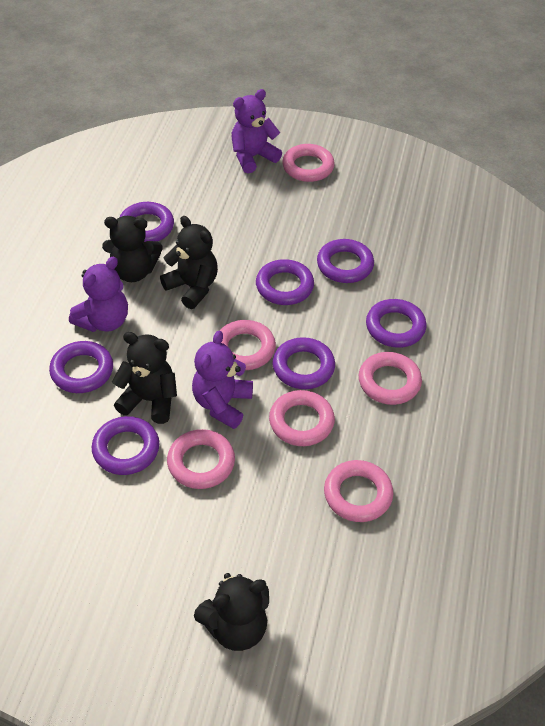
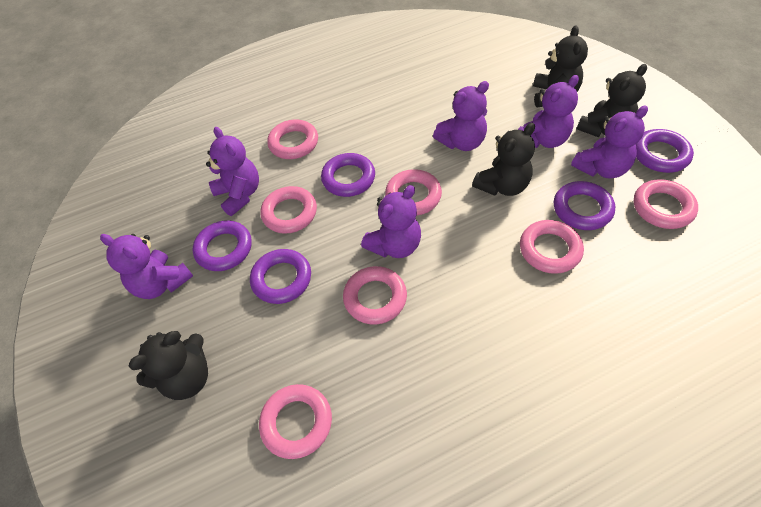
pink ring: 6 -> 7
purple ring: 7 -> 5
purple teddy bear: 3 -> 6

